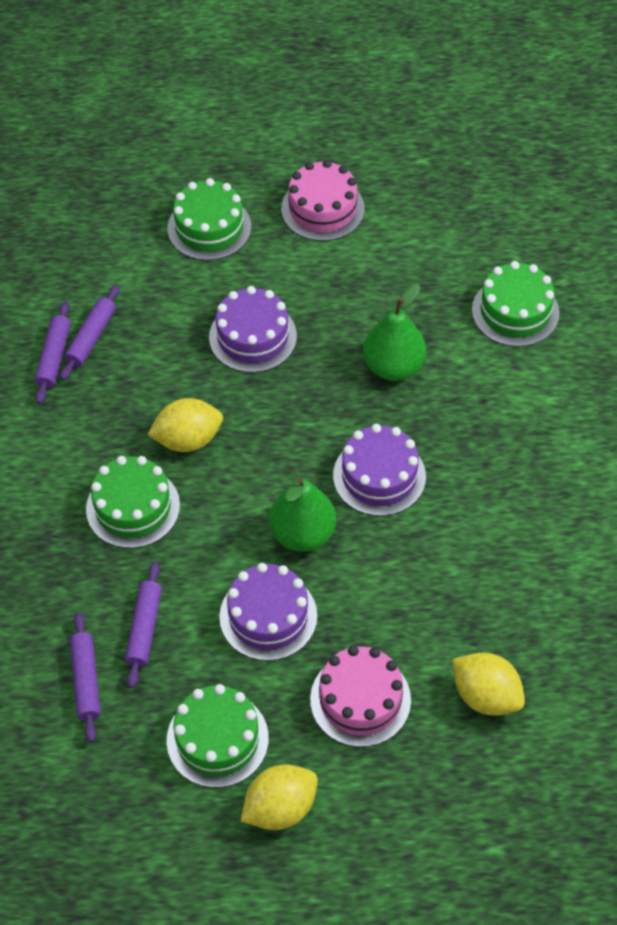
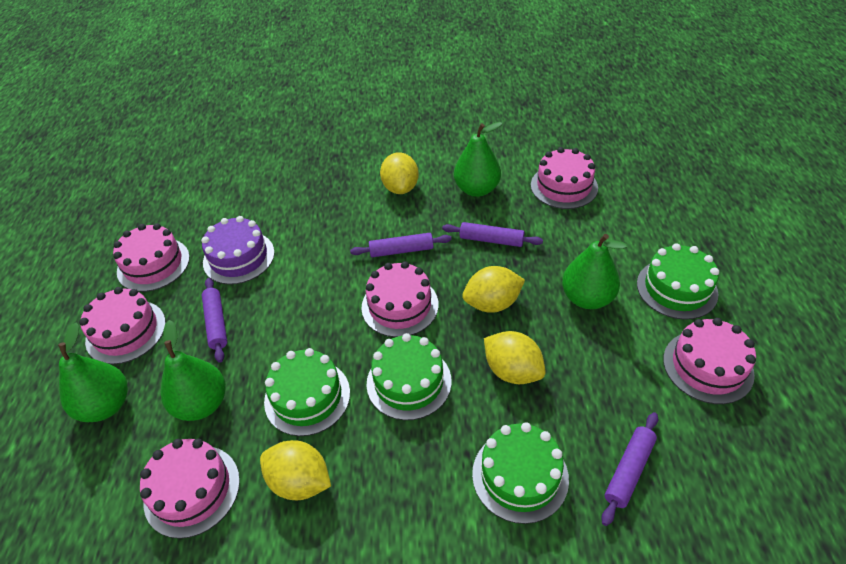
green pear: 2 -> 4
pink cake: 2 -> 6
purple cake: 3 -> 1
yellow lemon: 3 -> 4

